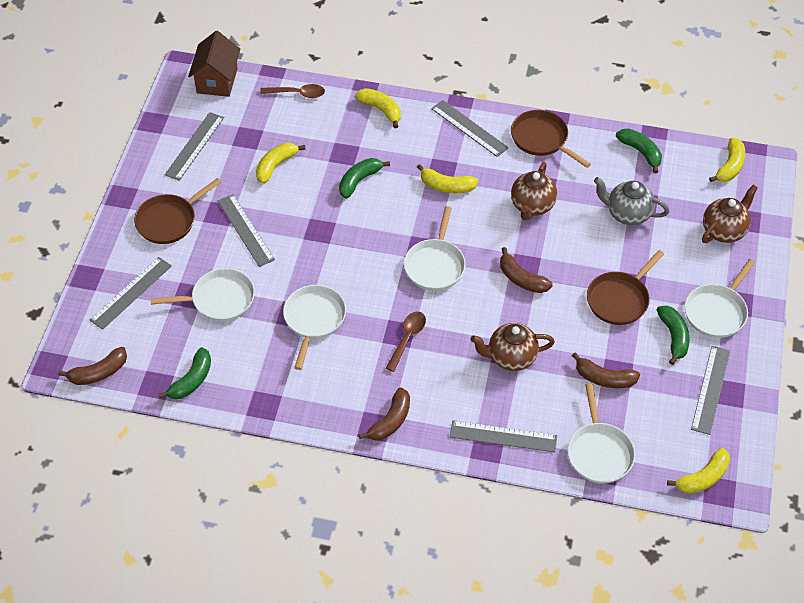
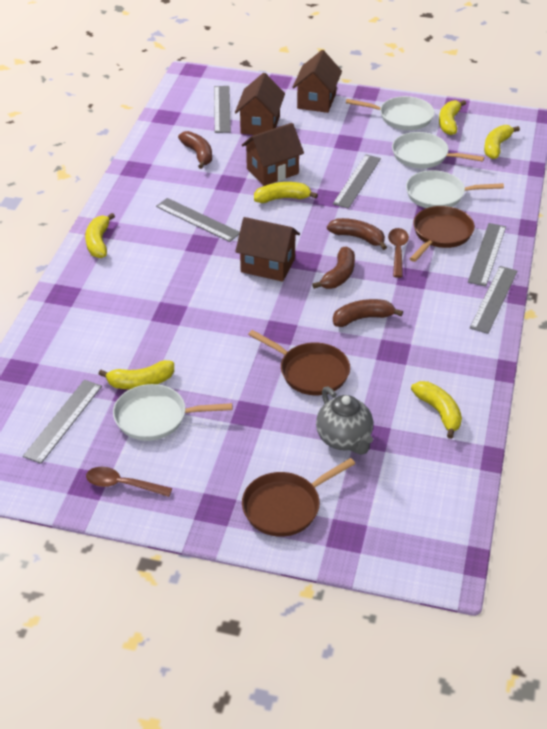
brown house: 1 -> 4
brown teapot: 3 -> 0
green banana: 4 -> 0
white pan: 5 -> 4
yellow banana: 5 -> 6

